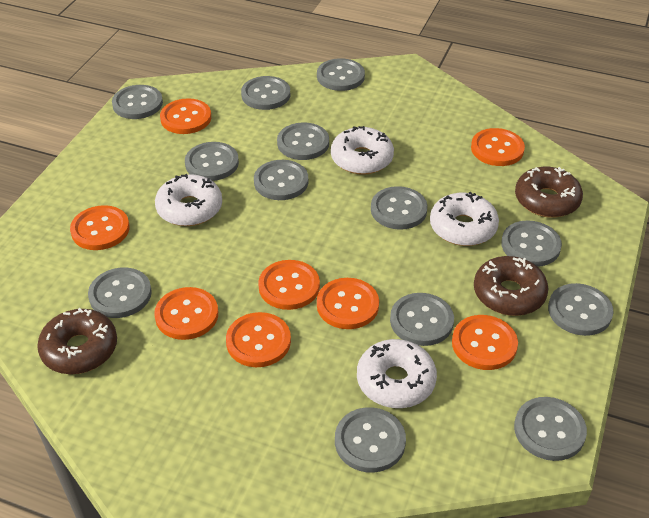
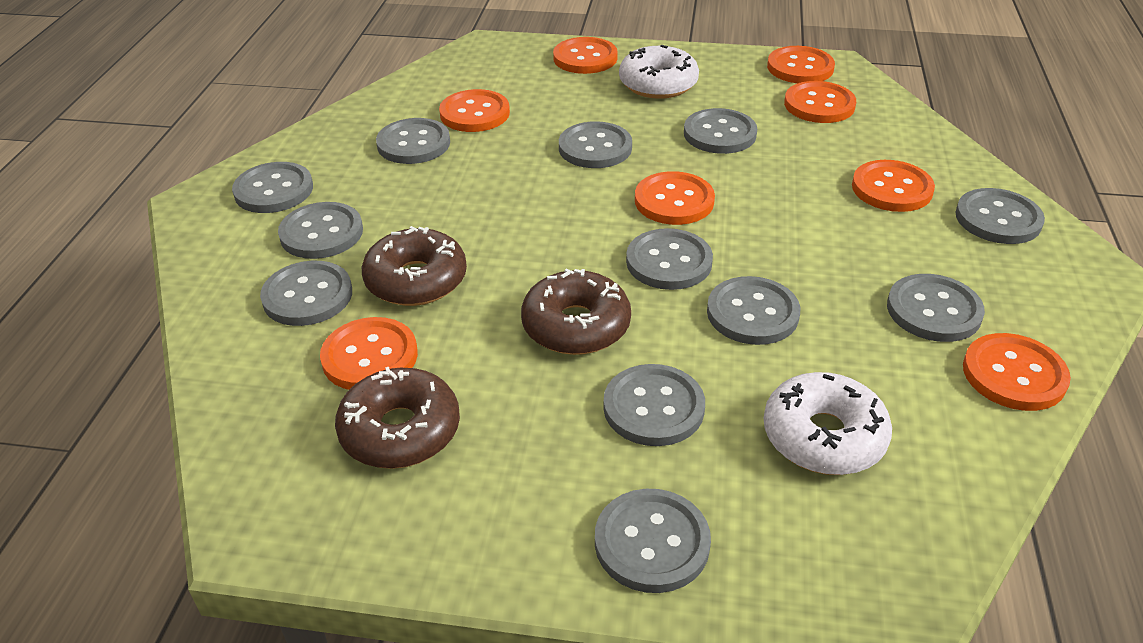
grey button: 13 -> 12
white donut: 4 -> 2

